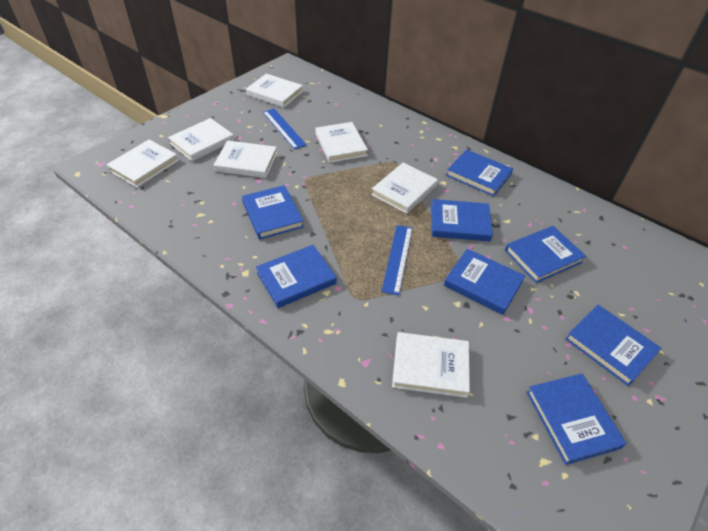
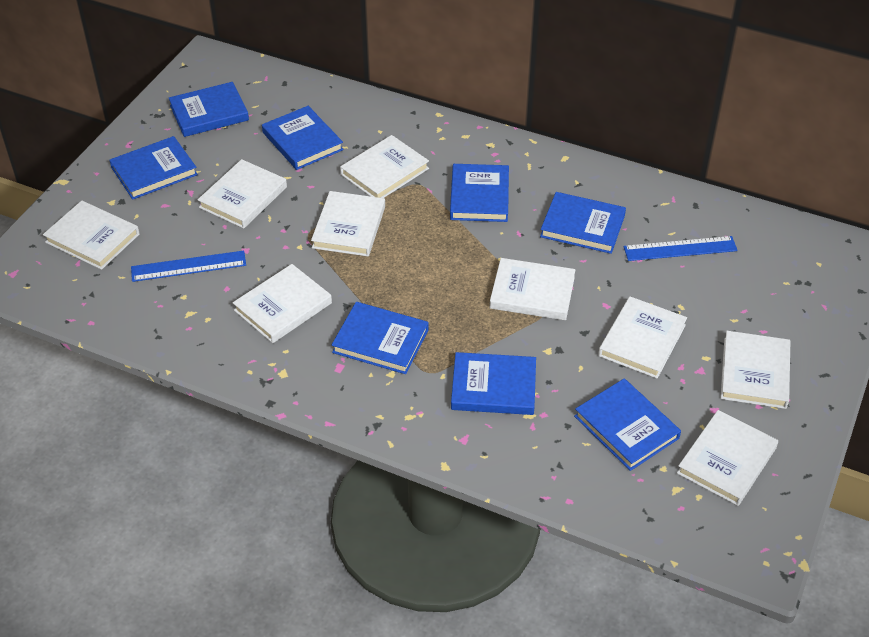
white book: 7 -> 9

